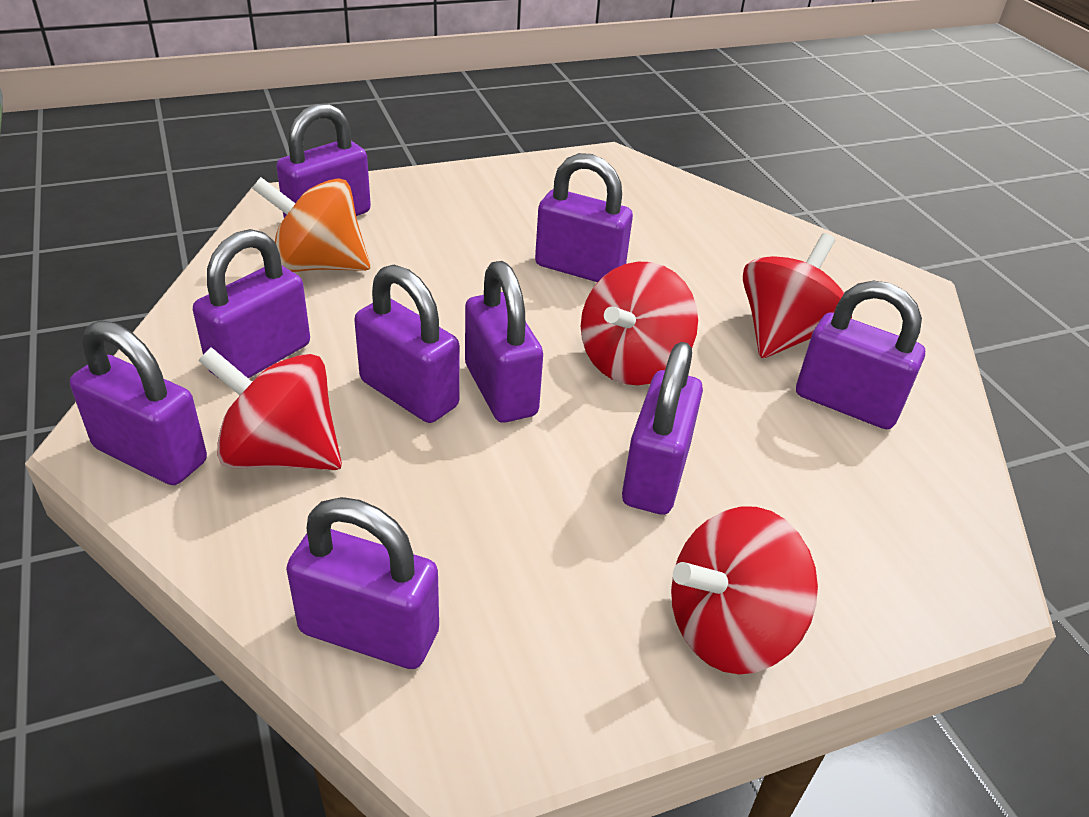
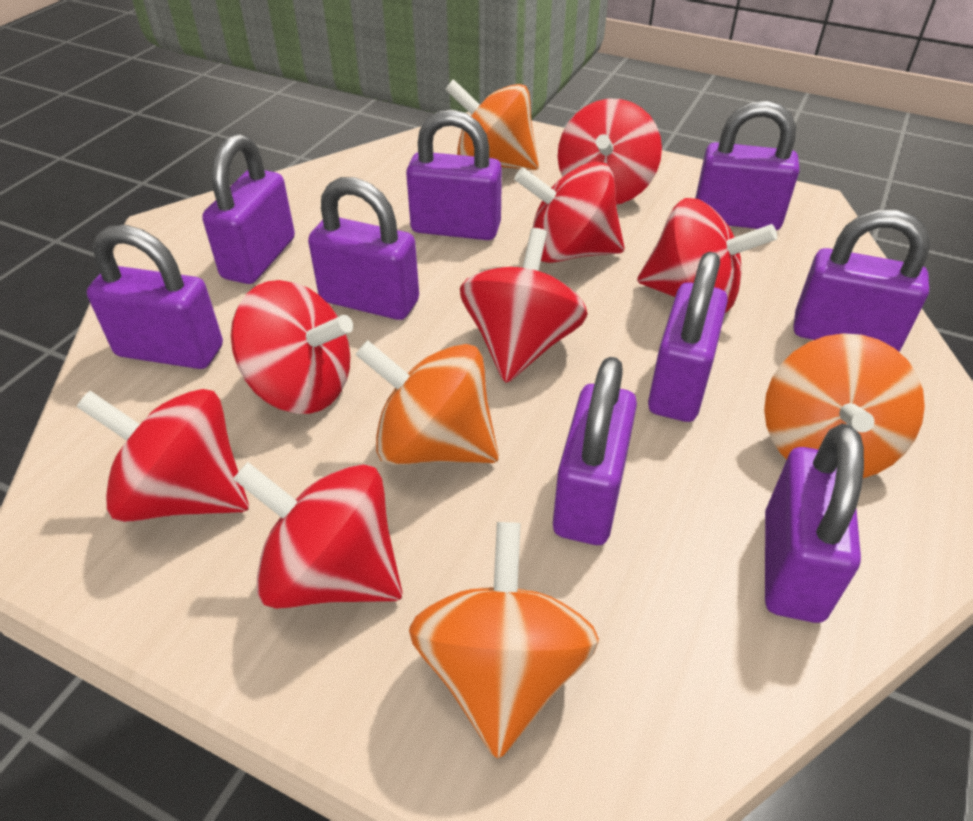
orange spinning top: 1 -> 4
red spinning top: 4 -> 7

